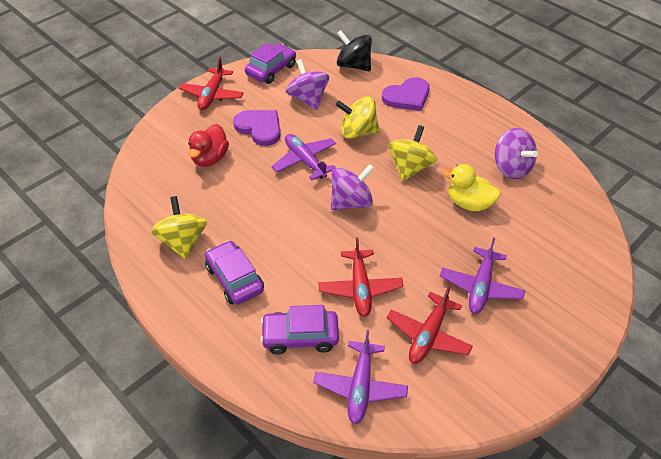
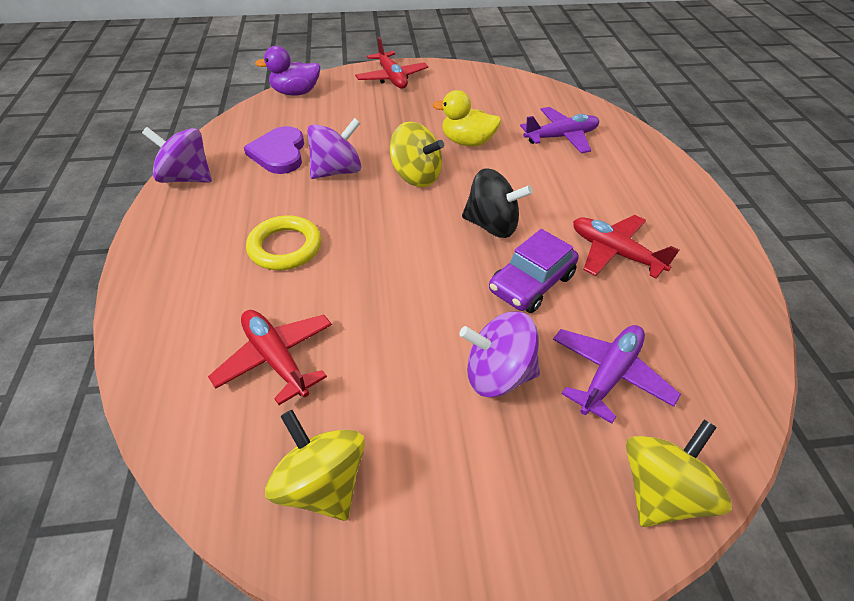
purple car: 3 -> 1
purple duck: 0 -> 1
purple heart: 2 -> 1
purple plane: 3 -> 2
red duck: 1 -> 0
yellow ring: 0 -> 1

